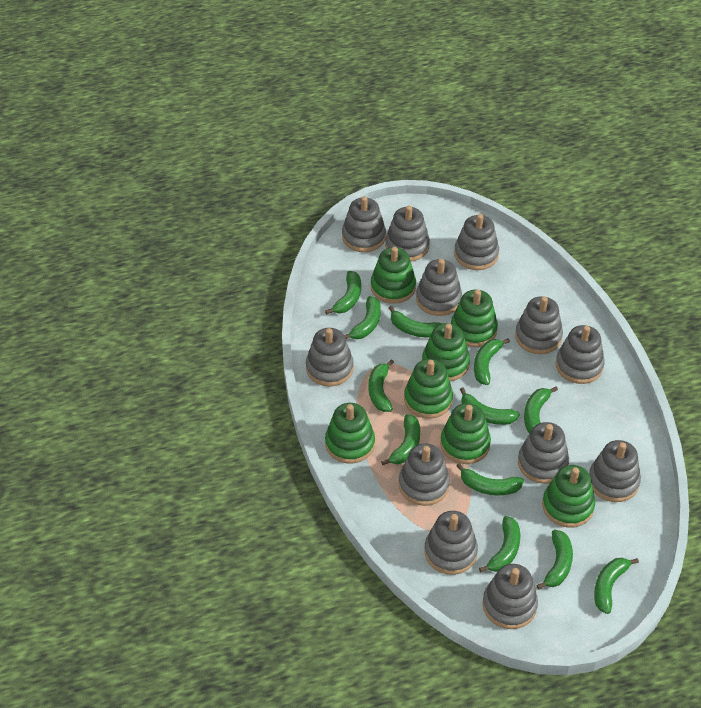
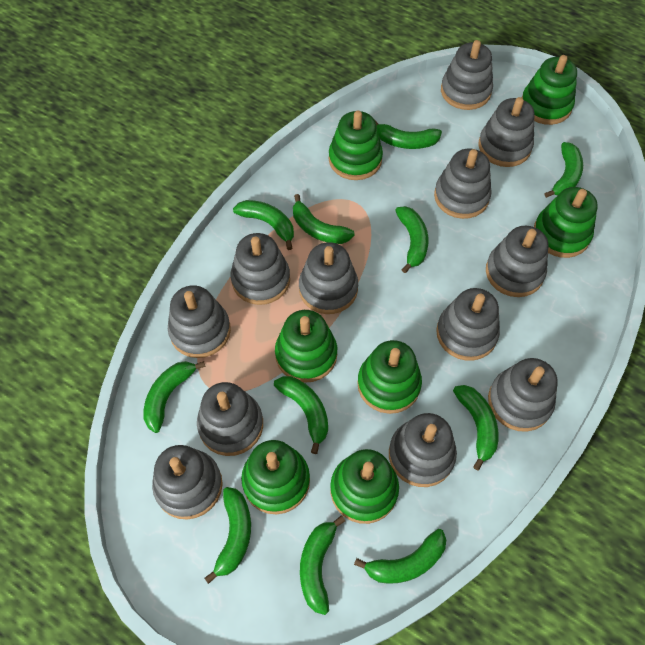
green banana: 12 -> 11

